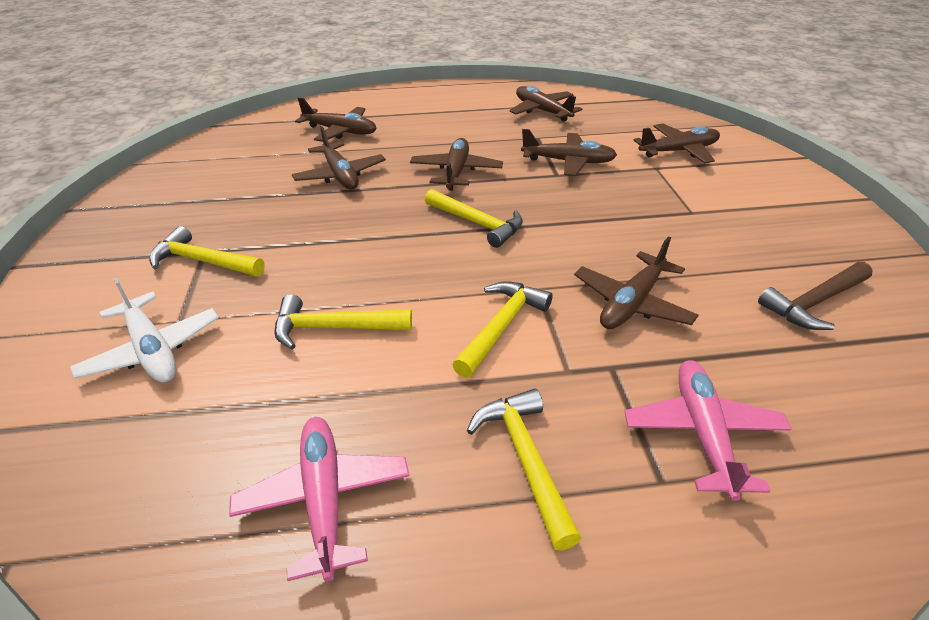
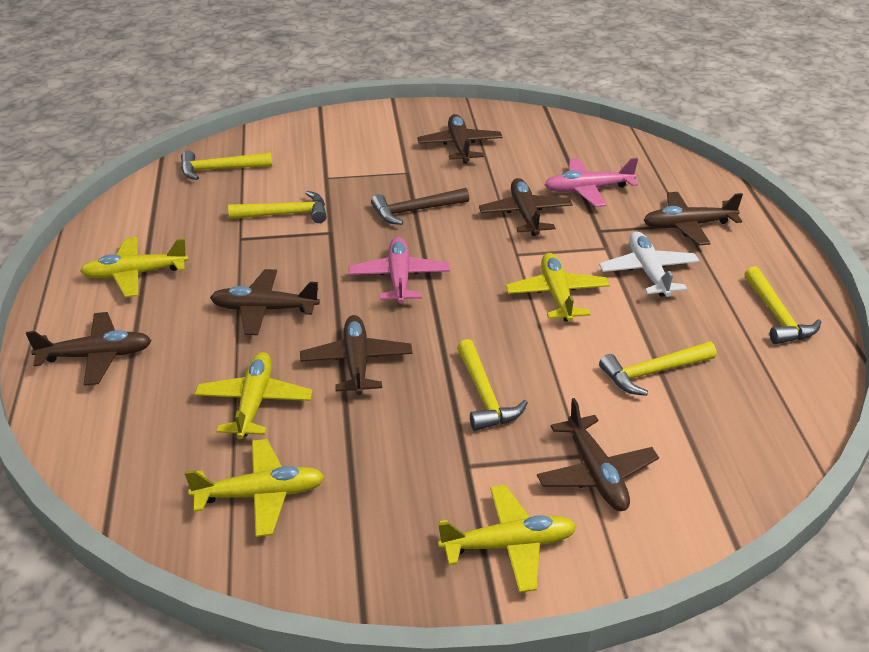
yellow plane: 0 -> 5

